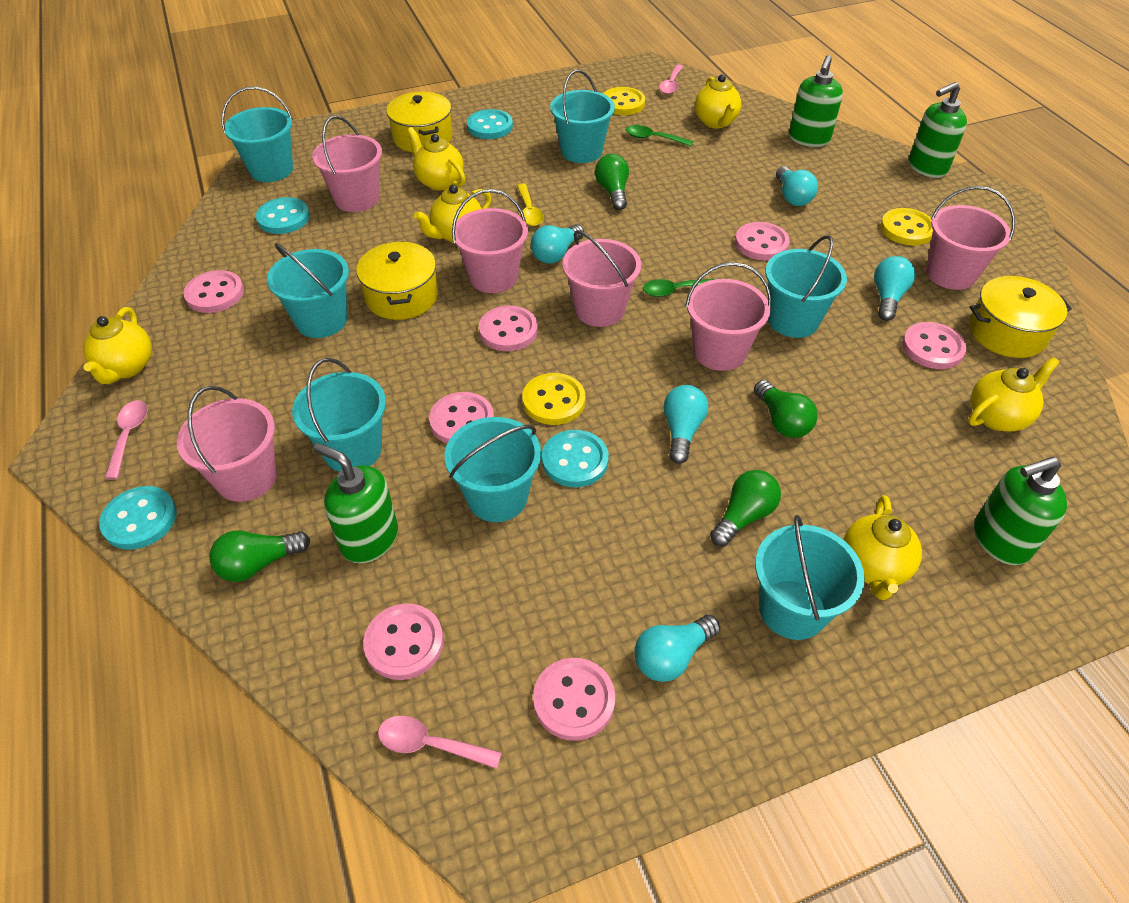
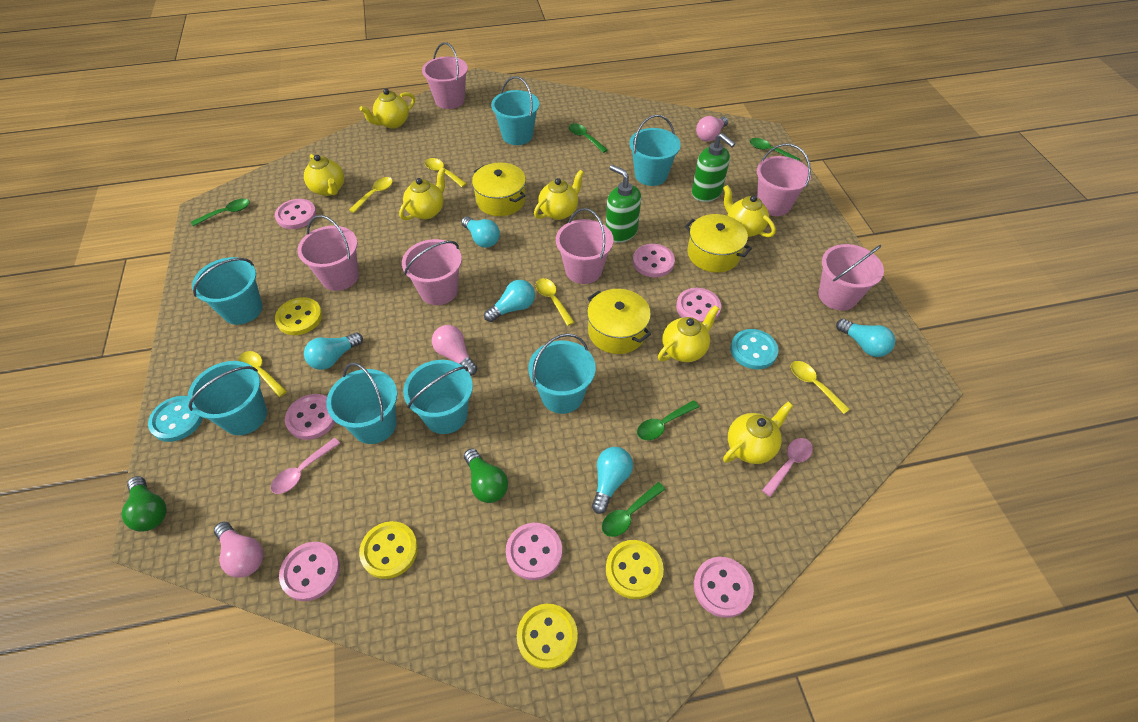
green light bulb: 4 -> 2
green soap dispenser: 4 -> 2
green spoon: 2 -> 5
pink light bulb: 0 -> 3
pink spoon: 3 -> 2
turquoise button: 4 -> 2
yellow button: 3 -> 4
yellow spoon: 1 -> 5
yellow teapot: 6 -> 7

